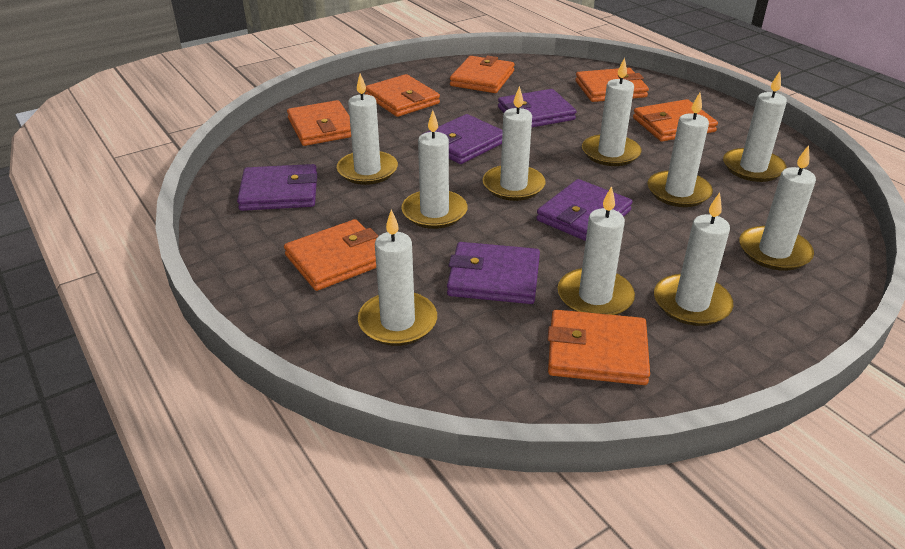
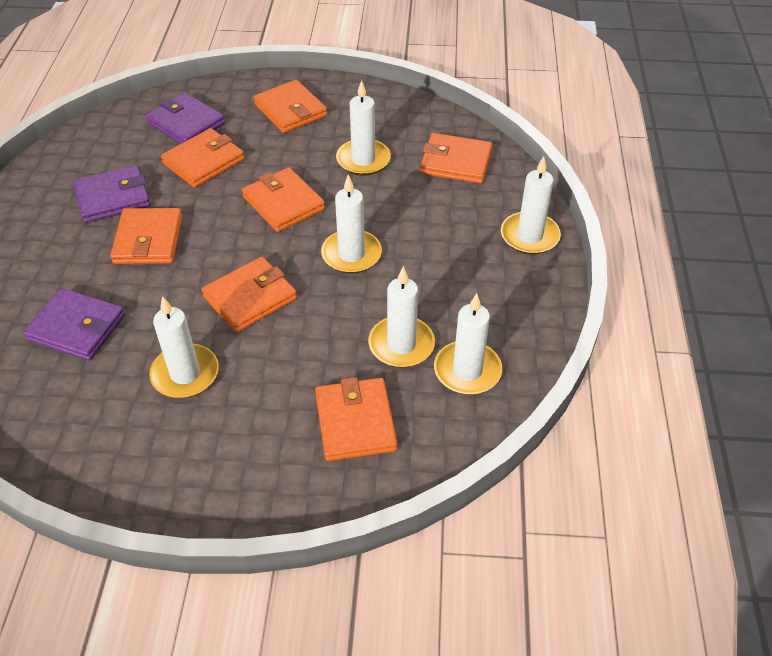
purple wallet: 5 -> 3
white candle: 10 -> 6

